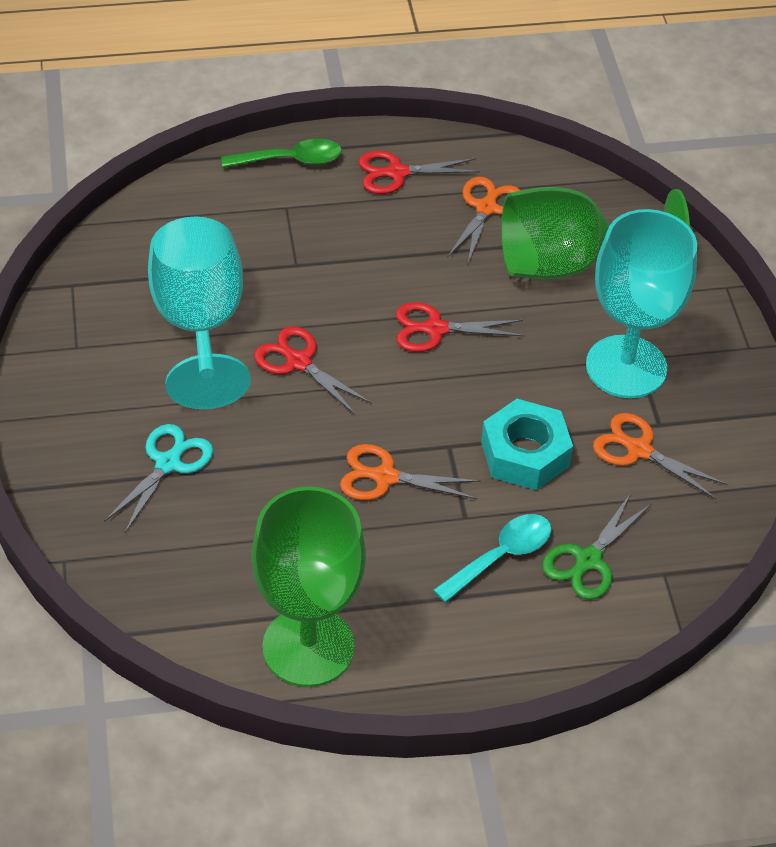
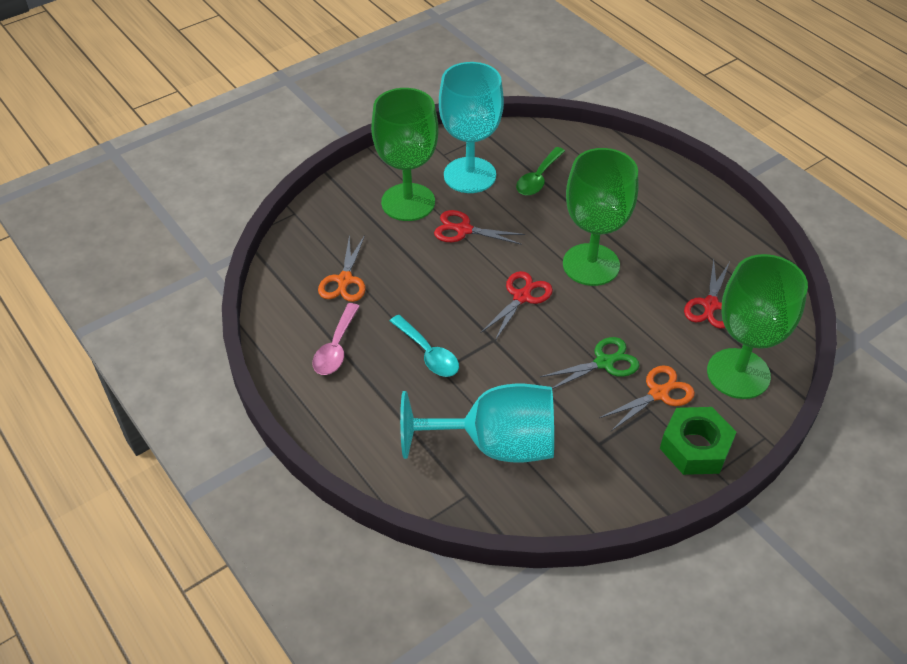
green goblet: 2 -> 3
green nut: 0 -> 1
orange scissors: 3 -> 2
pink spoon: 0 -> 1
turquoise nut: 1 -> 0
turquoise scissors: 1 -> 0

